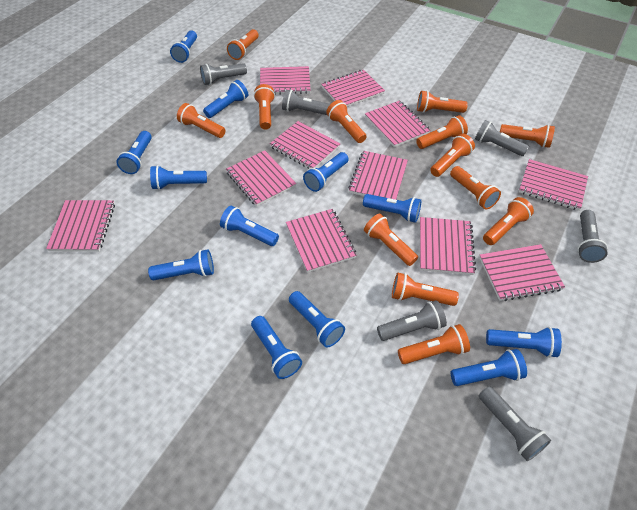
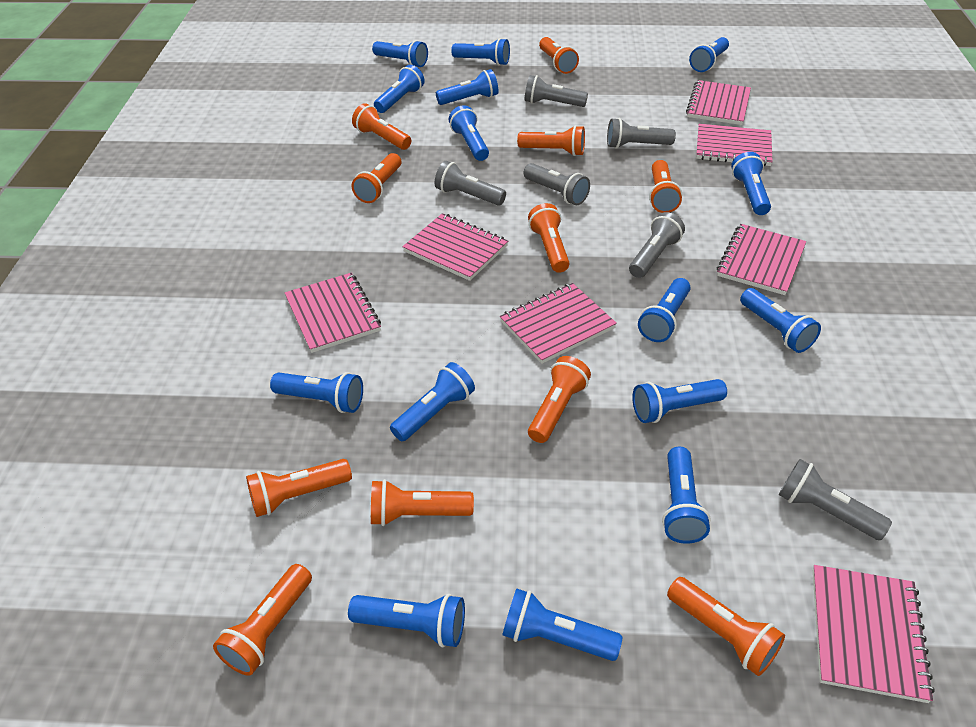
blue flashlight: 12 -> 15
orange flashlight: 13 -> 11
pink notebook: 11 -> 7

